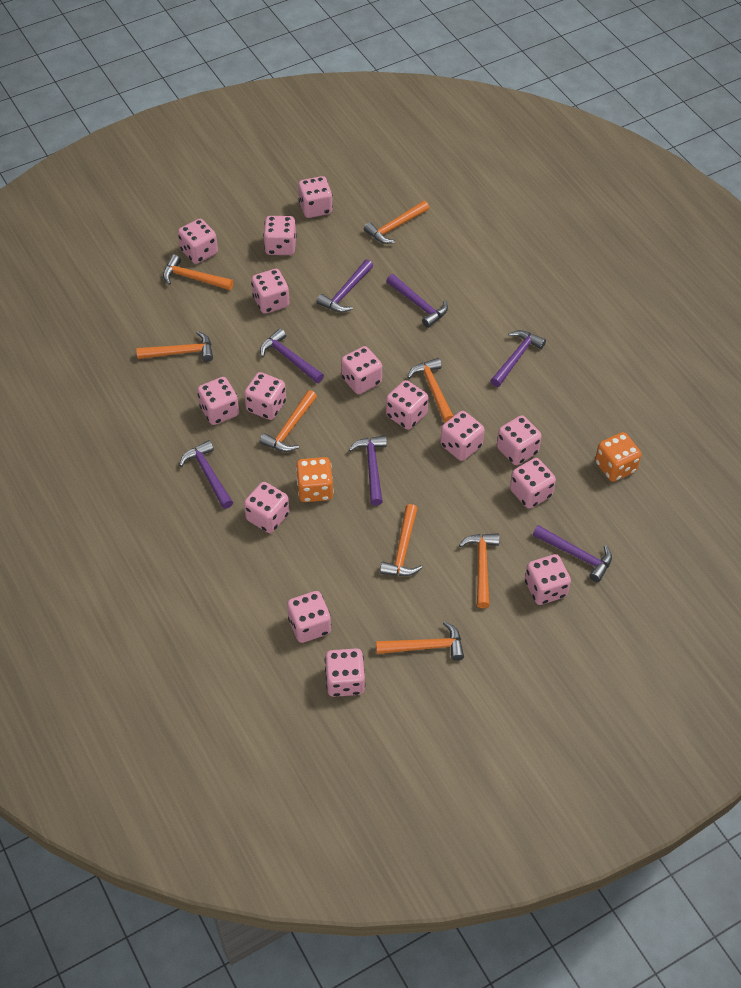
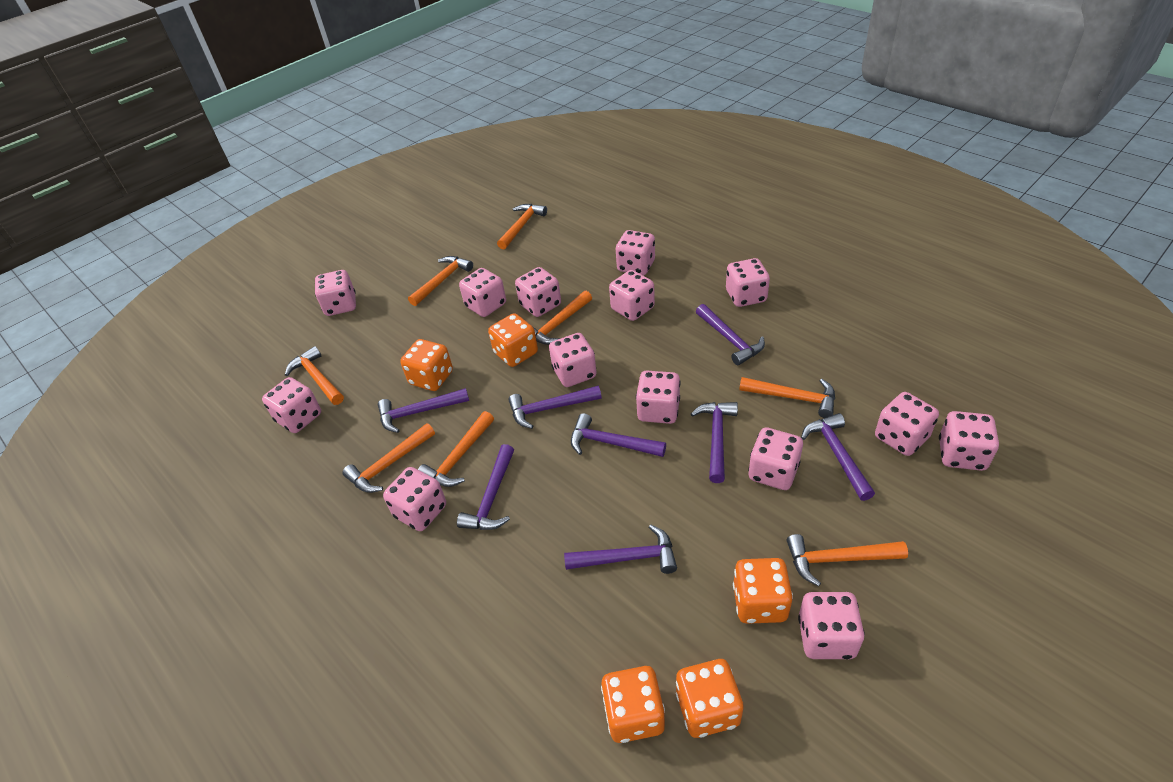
orange dice: 2 -> 5
pink dice: 15 -> 14
purple hammer: 7 -> 8

